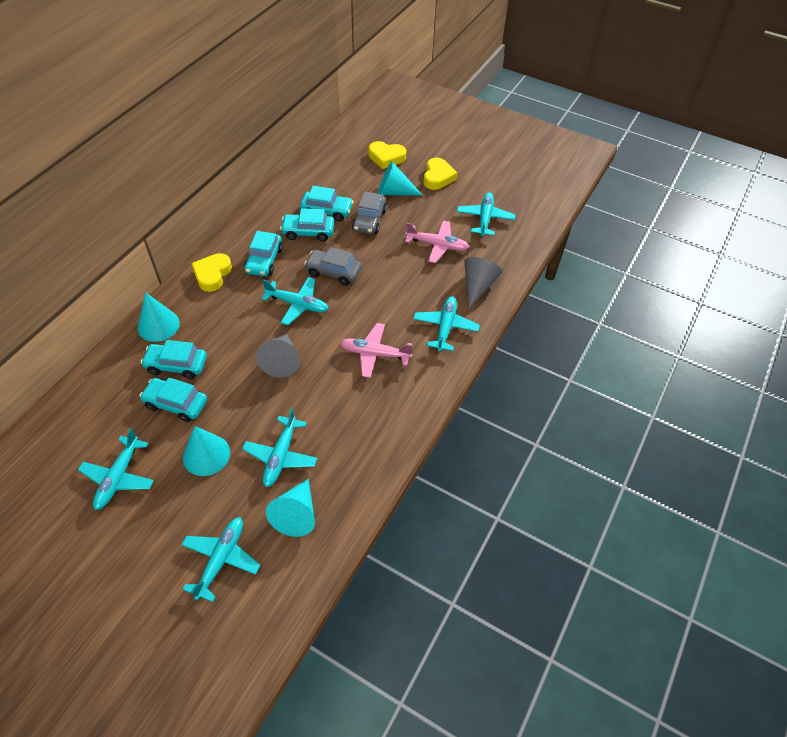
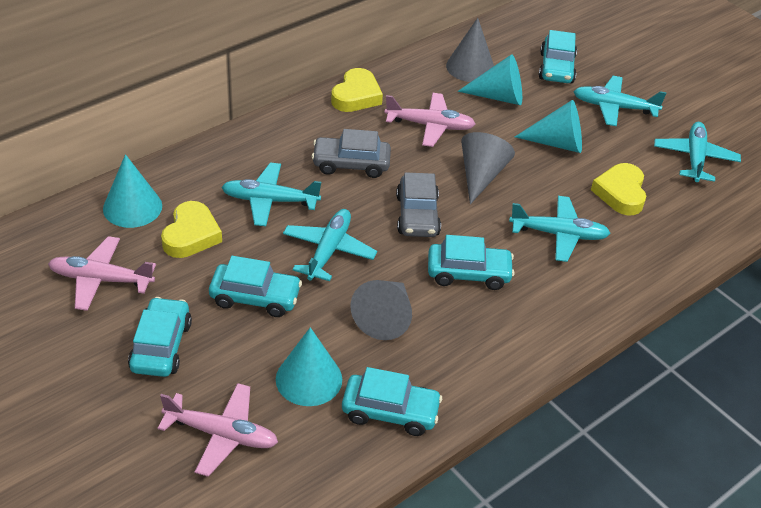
grey cone: 2 -> 3
pink plane: 2 -> 3
turquoise plane: 6 -> 5

